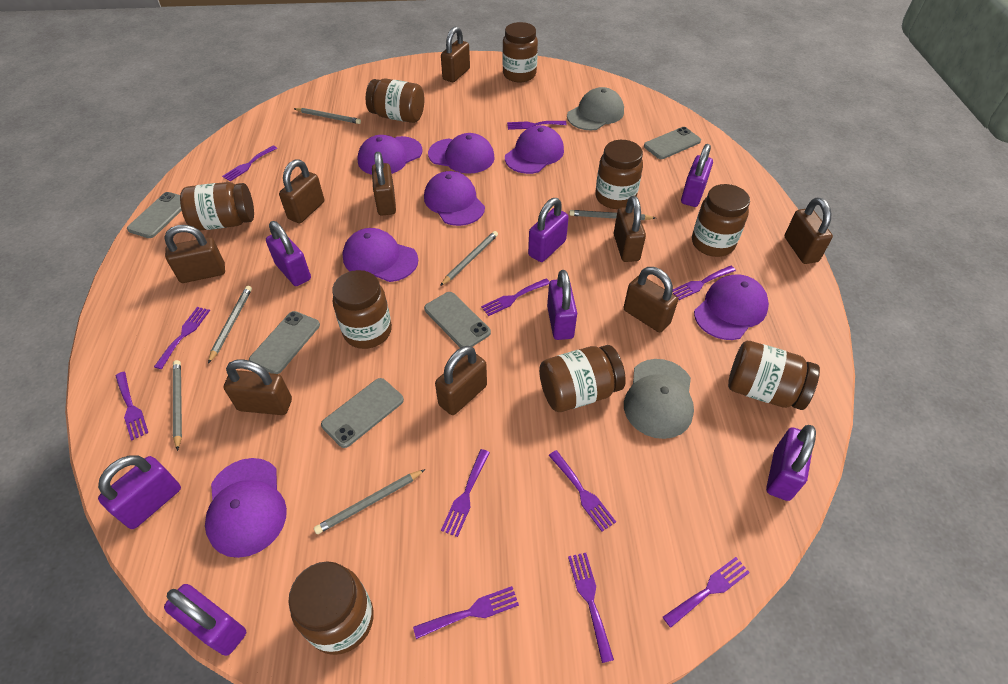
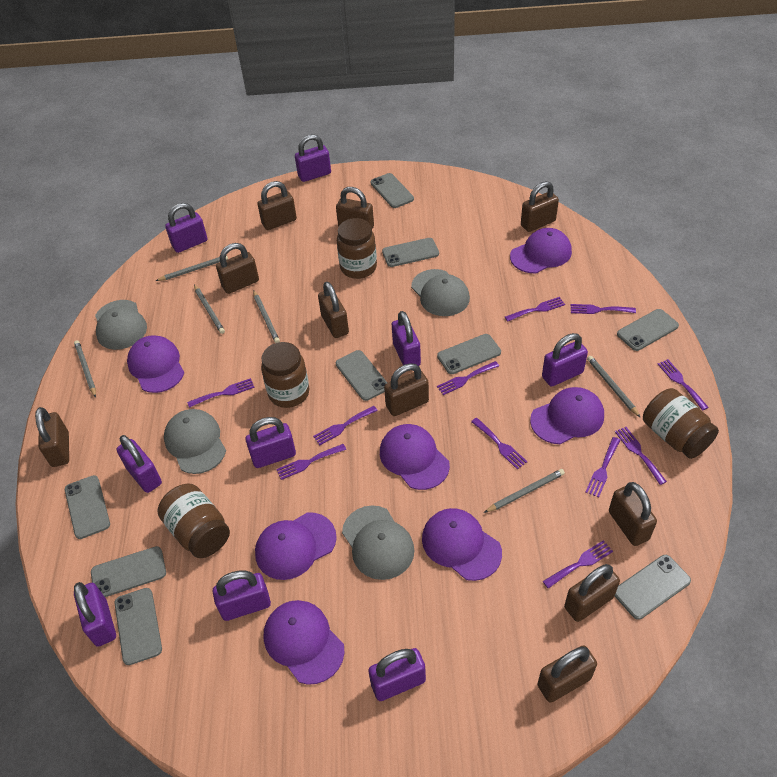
brown jar: 9 -> 4
brown padlock: 9 -> 10
grey cap: 2 -> 4
grey phone: 5 -> 9
purple padlock: 7 -> 9

